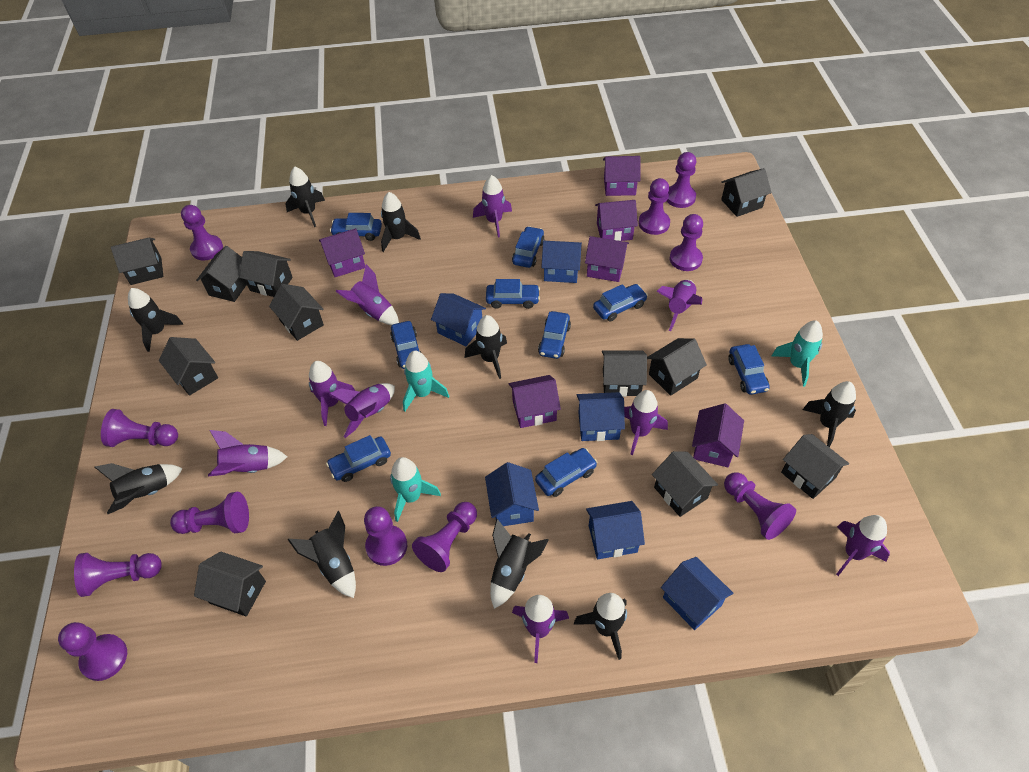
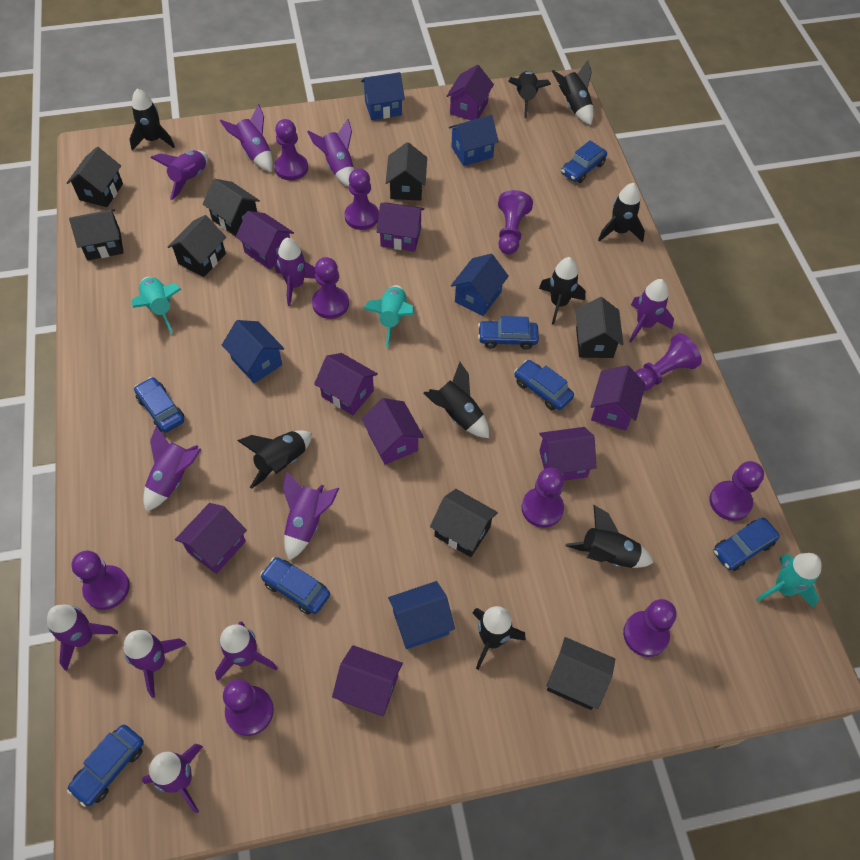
black house: 11 -> 8
blue car: 9 -> 7
blue house: 6 -> 5
purple house: 6 -> 9
purple pawn: 11 -> 10
purple rocket: 9 -> 11

